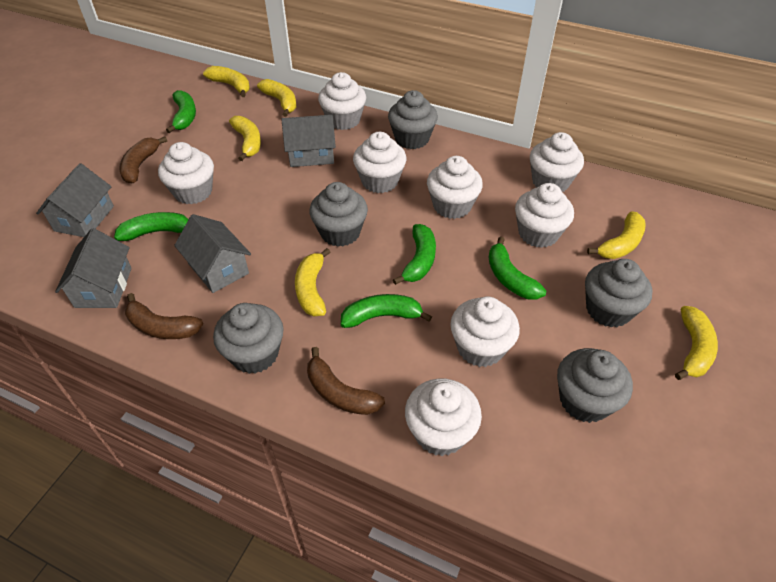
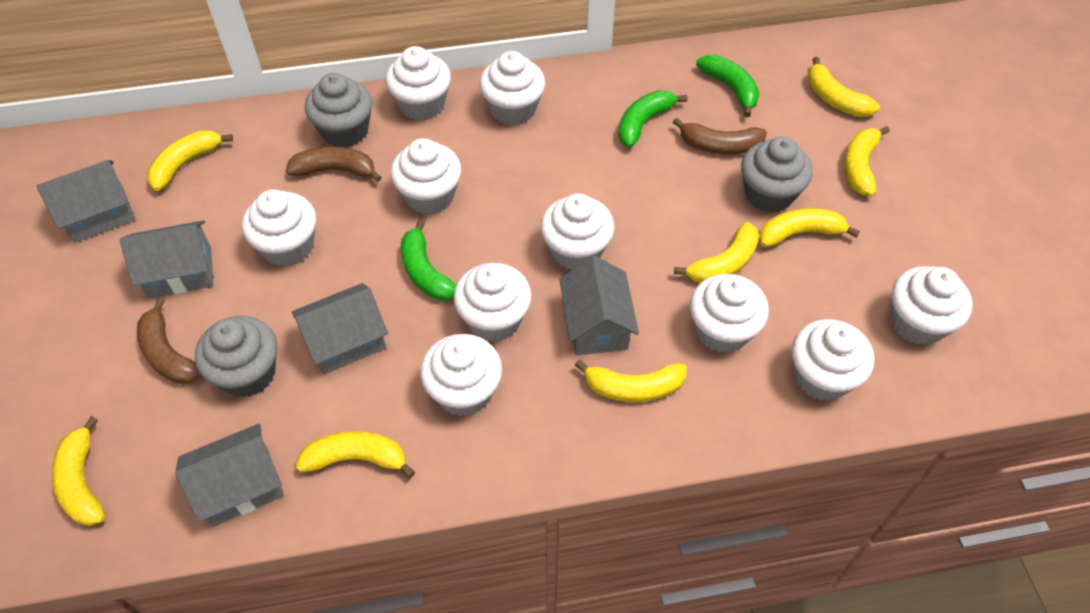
green banana: 5 -> 3
grey cupcake: 5 -> 3
grey house: 4 -> 5
white cupcake: 8 -> 10
yellow banana: 6 -> 8

